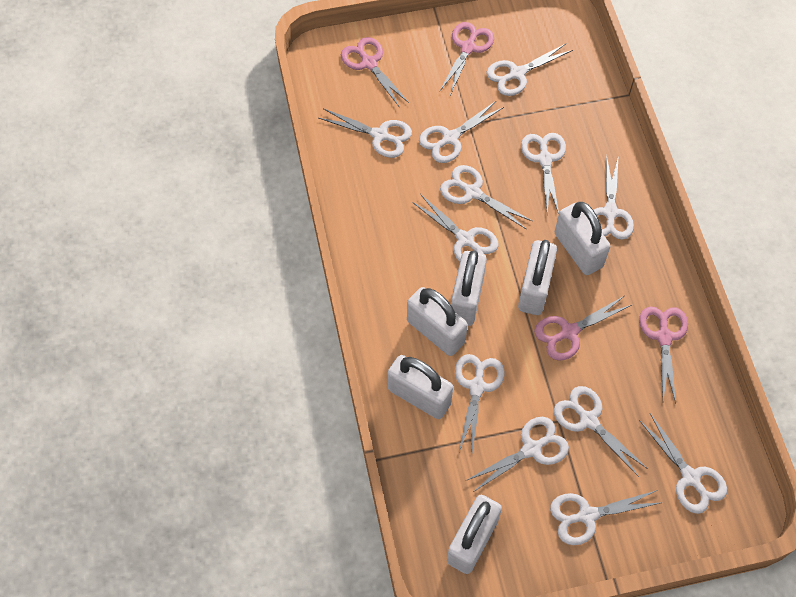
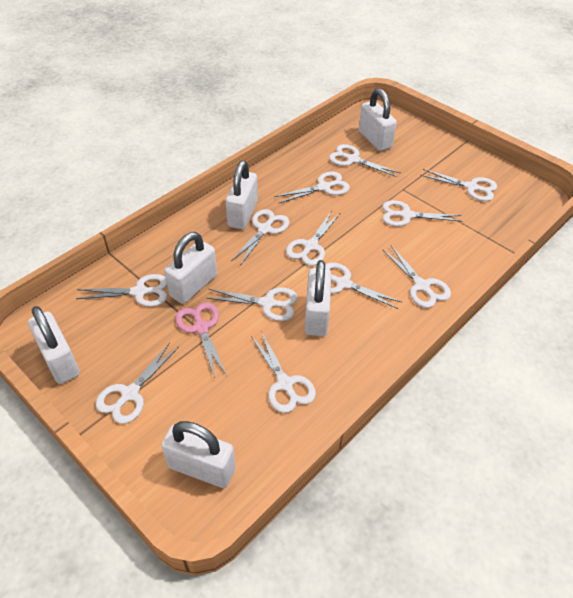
pink scissors: 4 -> 1

